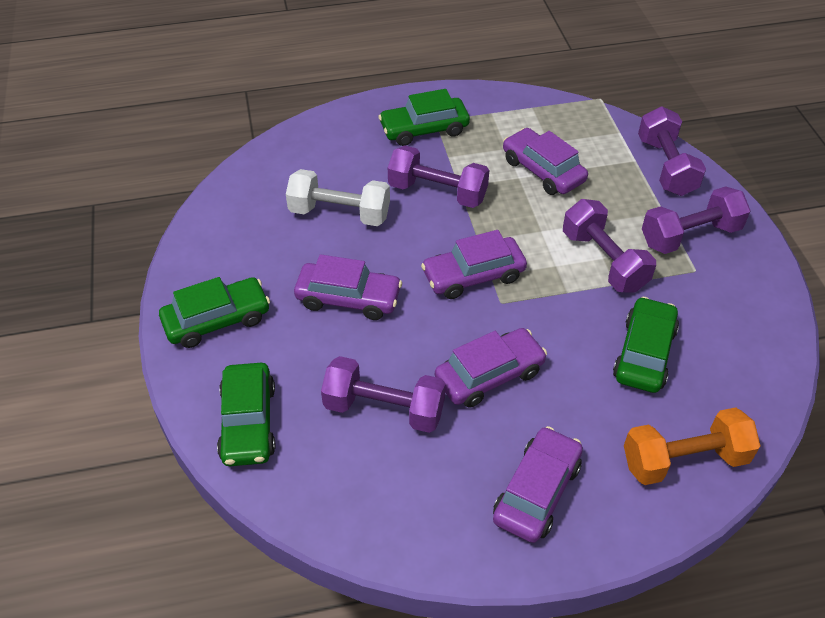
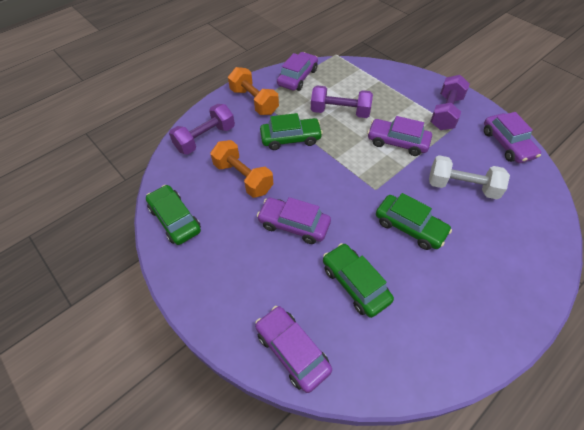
orange dumbbell: 1 -> 2
purple dumbbell: 5 -> 3

